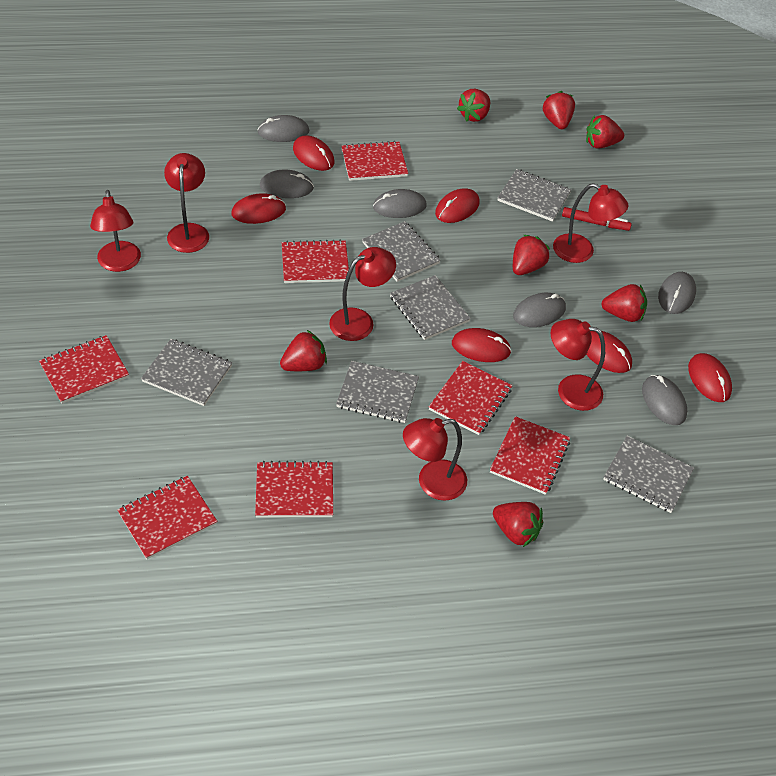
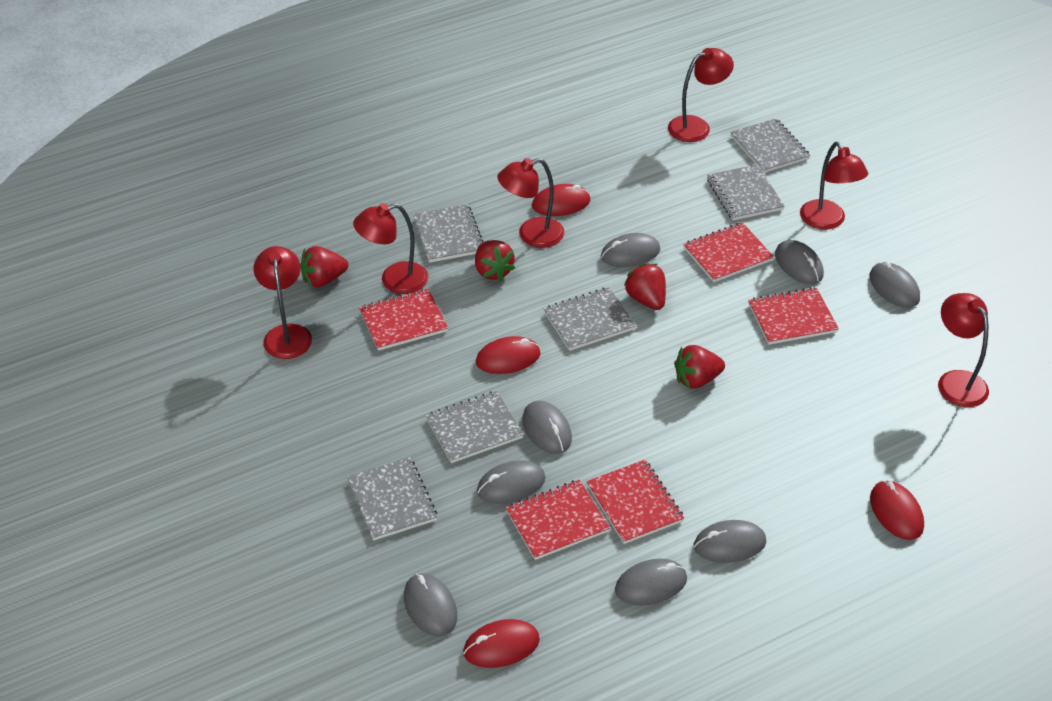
grey mouse: 6 -> 8
red marker: 1 -> 0
red mouse: 6 -> 4
red notebook: 7 -> 5
red strawberry: 7 -> 4

